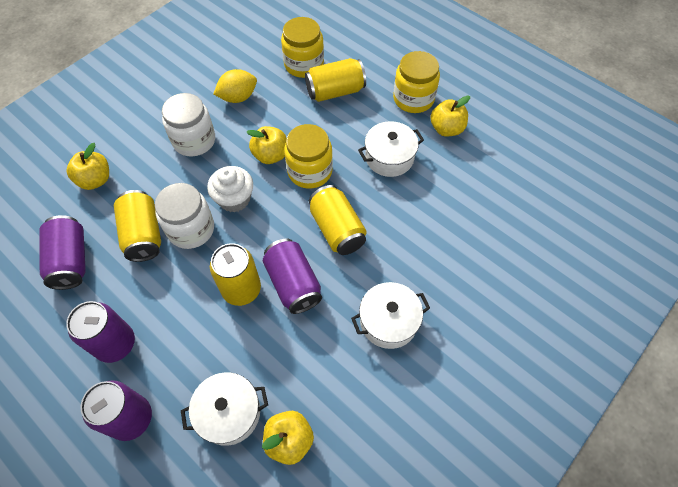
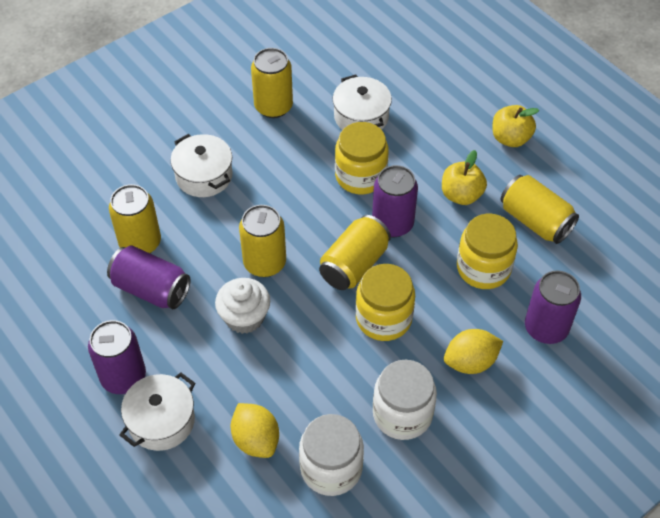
yellow apple: 4 -> 2
yellow can: 4 -> 5
yellow lemon: 1 -> 2

